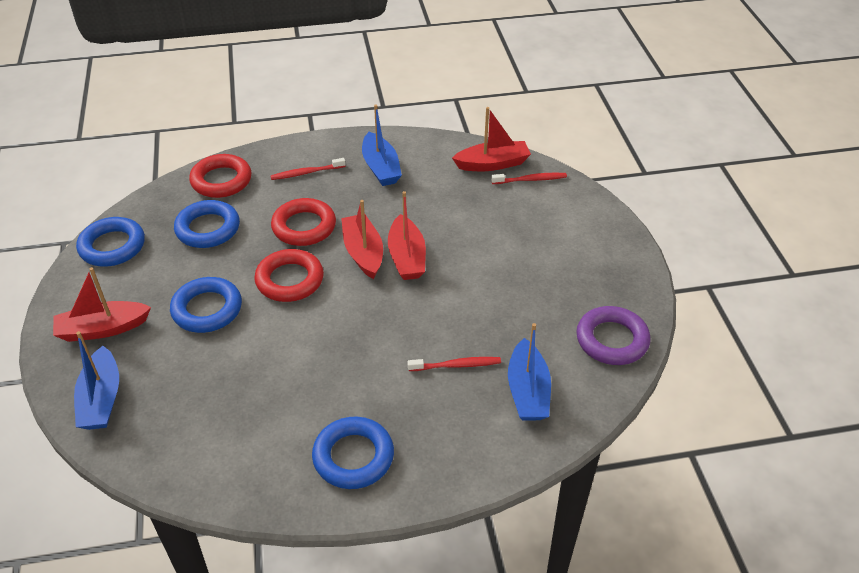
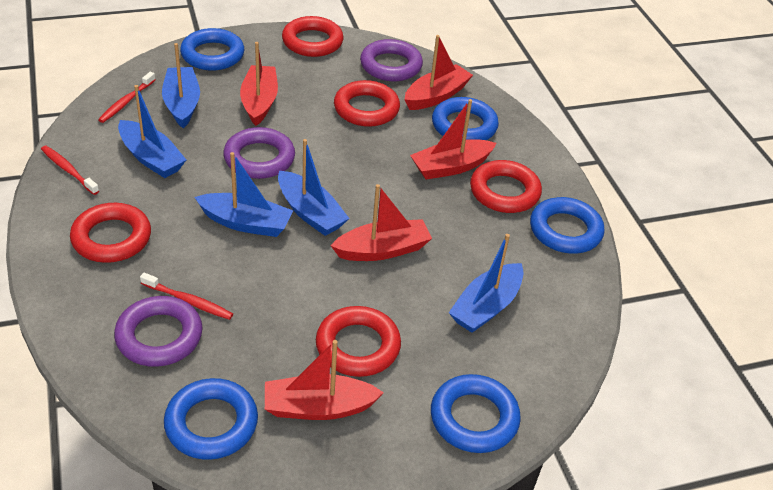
blue boat: 3 -> 5
blue ring: 4 -> 5
purple ring: 1 -> 3
red boat: 4 -> 5
red ring: 3 -> 5

